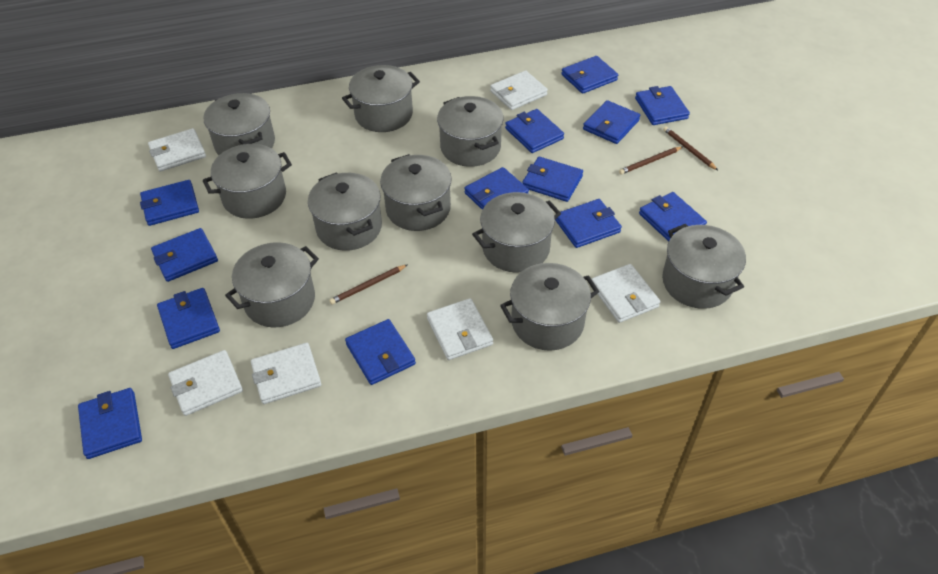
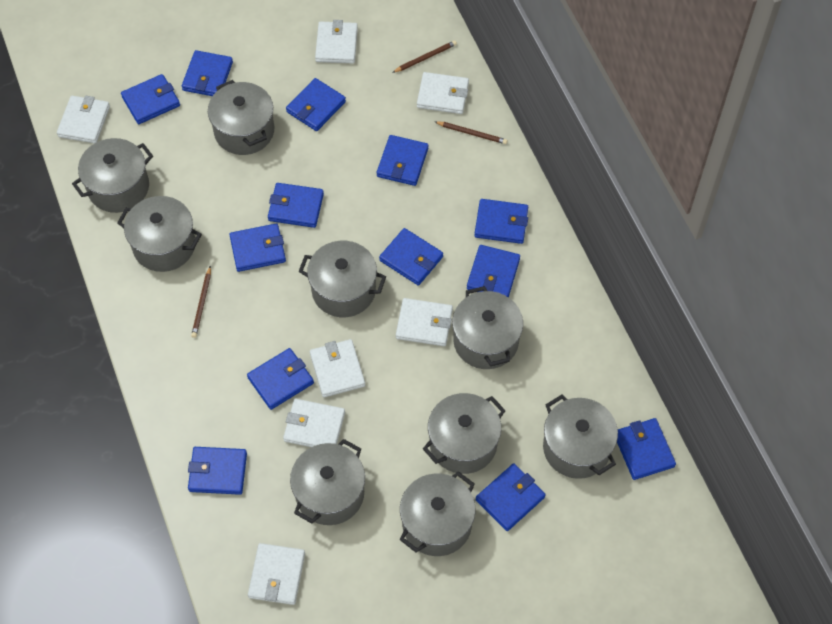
grey pot: 10 -> 9
white wallet: 6 -> 7

